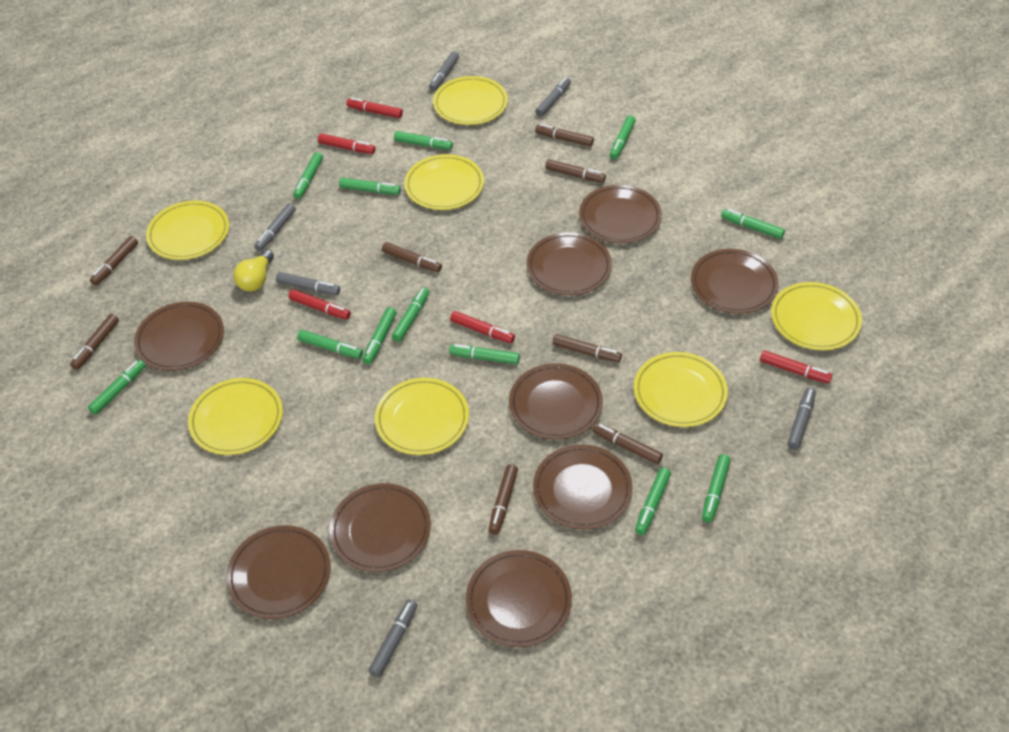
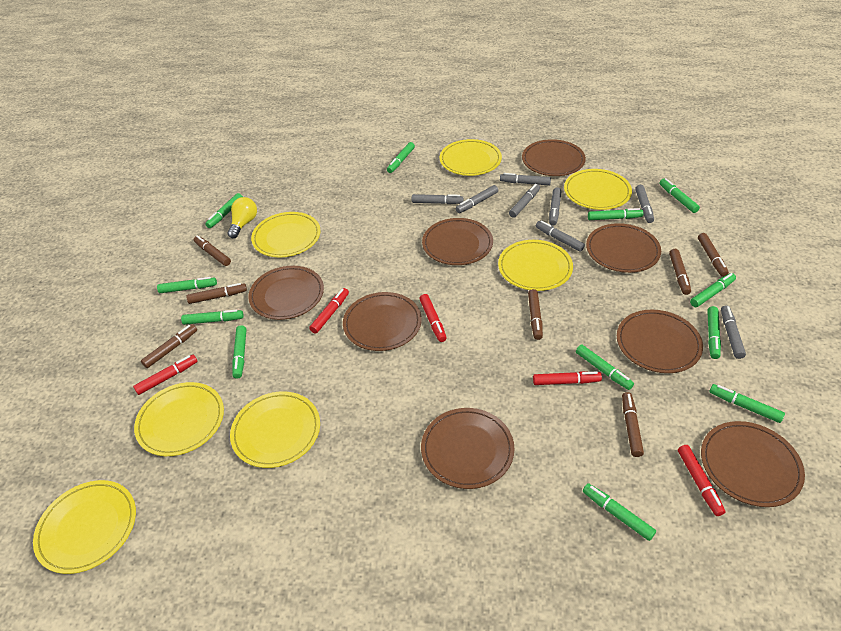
brown marker: 8 -> 7
brown plate: 9 -> 8
grey marker: 6 -> 8

